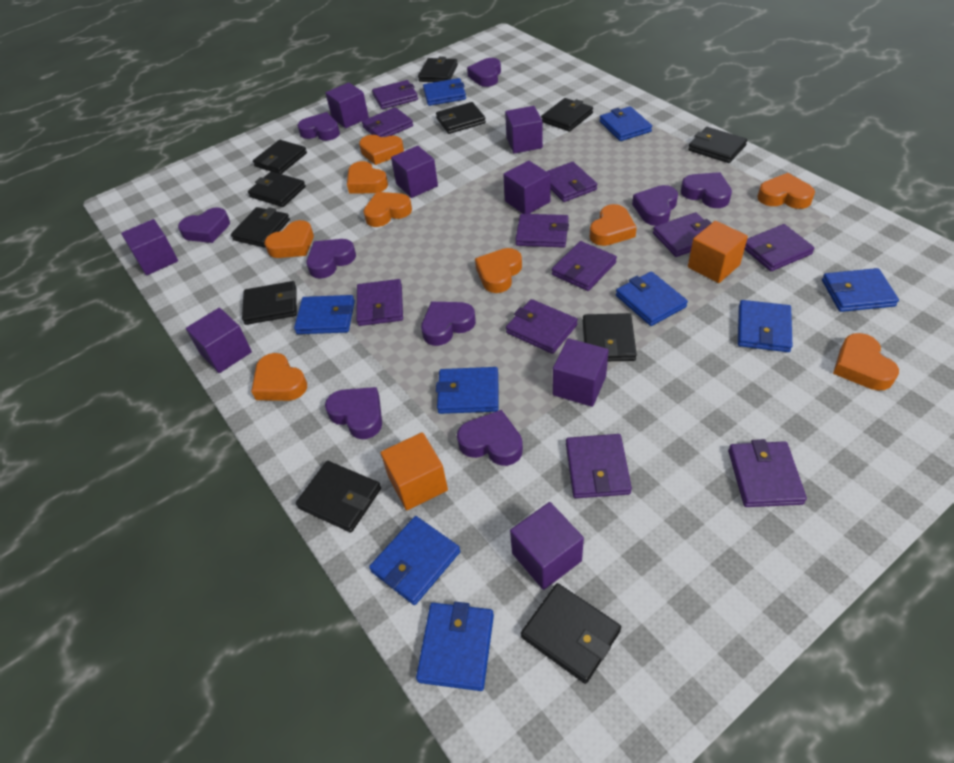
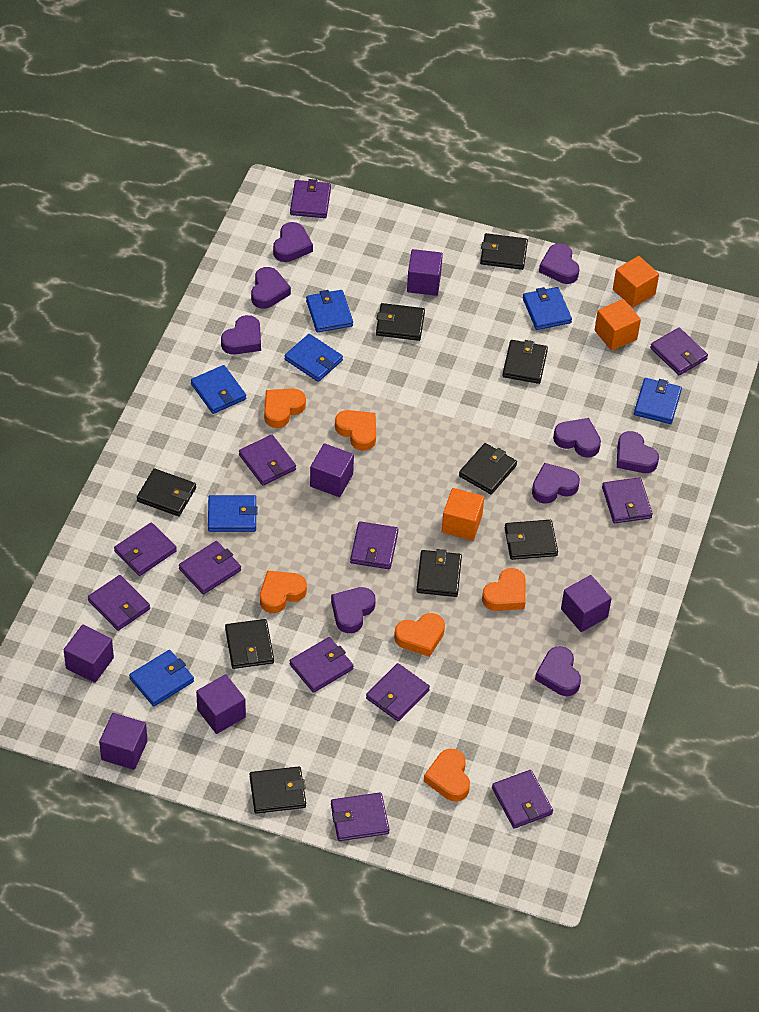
black wallet: 11 -> 9
blue wallet: 9 -> 7
orange cube: 2 -> 3
orange heart: 9 -> 6
purple cube: 8 -> 6
purple wallet: 11 -> 12

